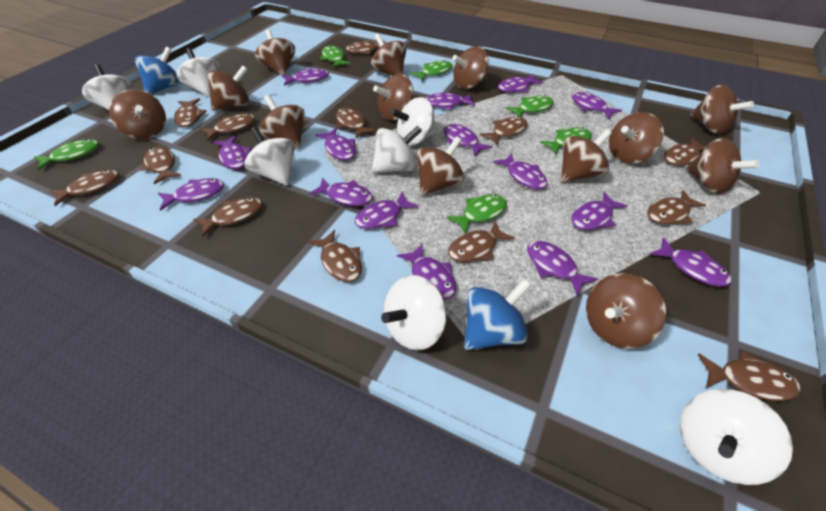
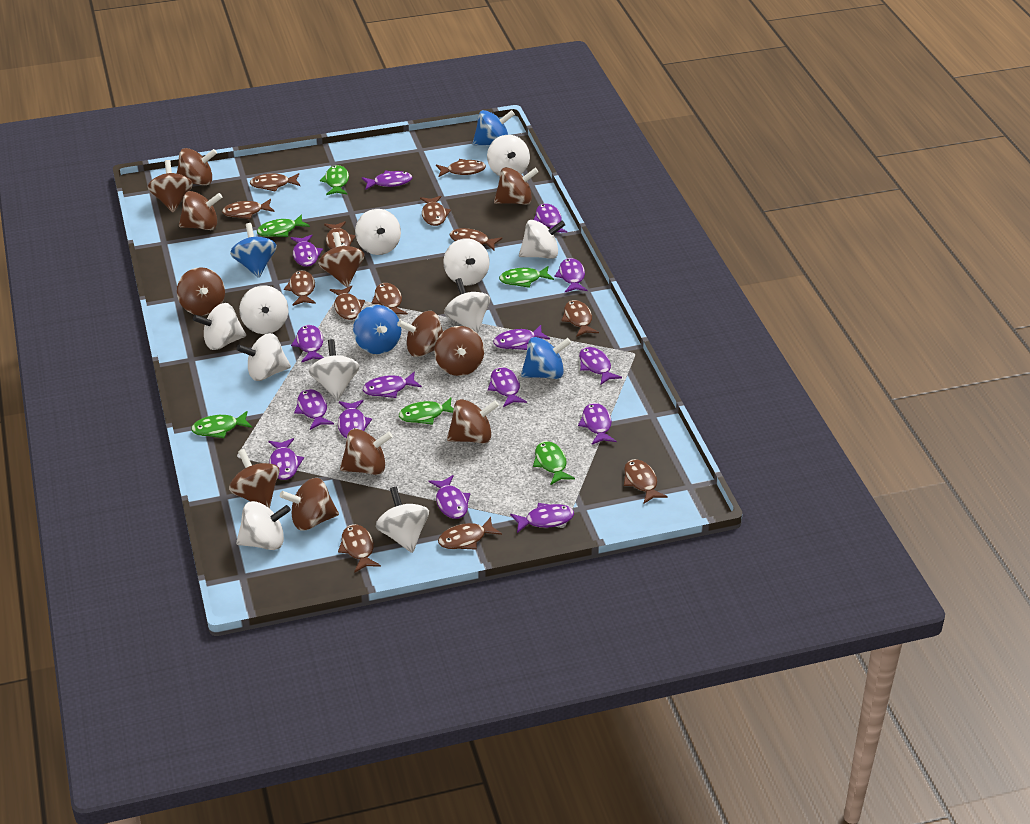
blue spinning top: 2 -> 4
brown spinning top: 13 -> 12
white spinning top: 7 -> 11

